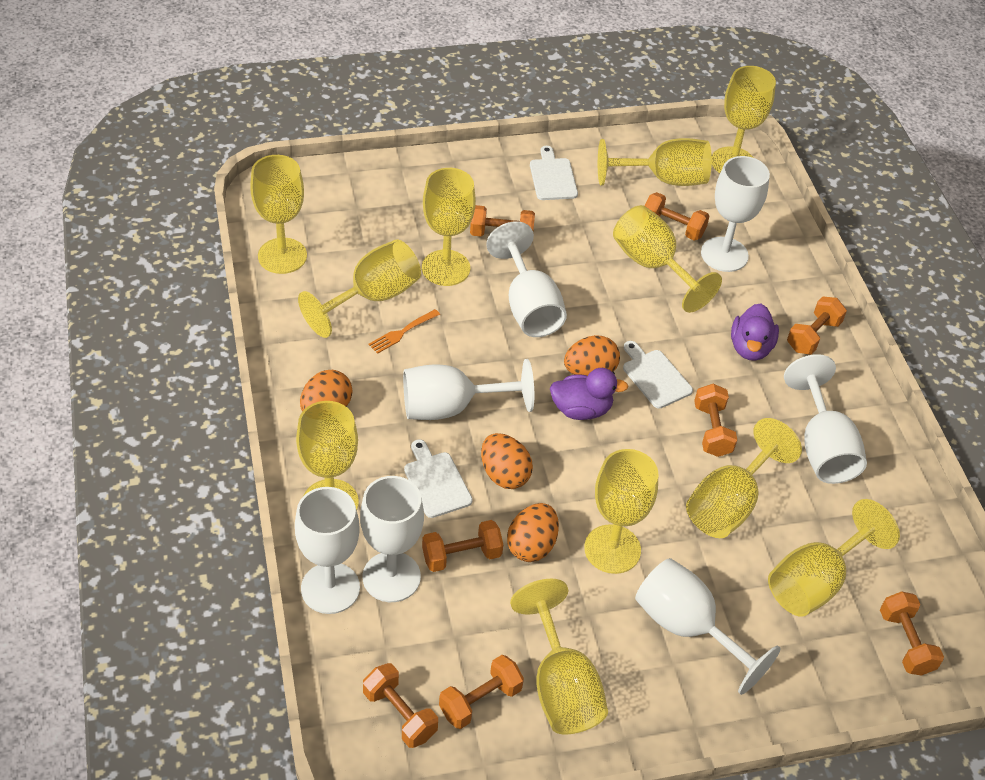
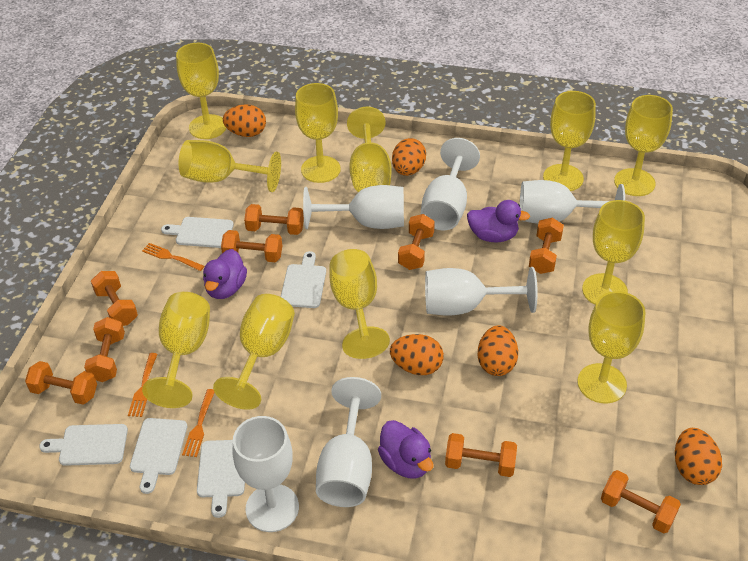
orange dumbbell: 8 -> 9
orange egg: 4 -> 5
orange fork: 1 -> 3
purple duck: 2 -> 3
white cutting board: 3 -> 5
white goblet: 7 -> 6

